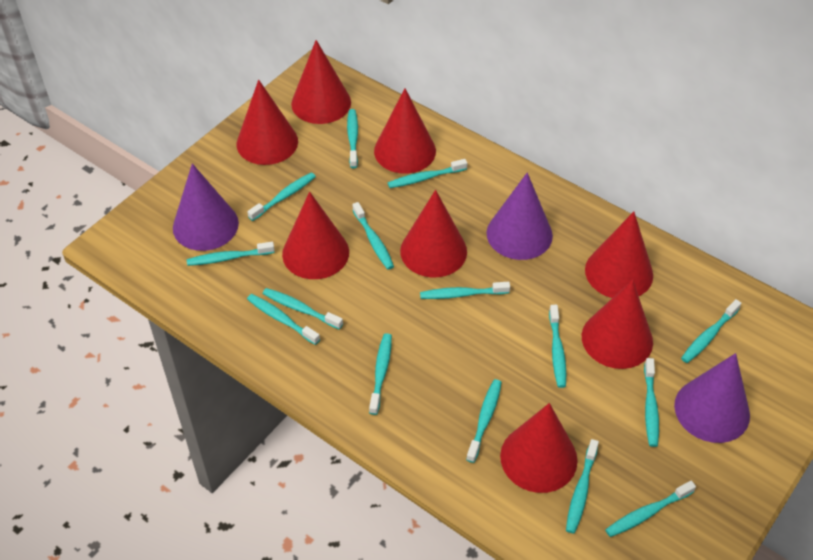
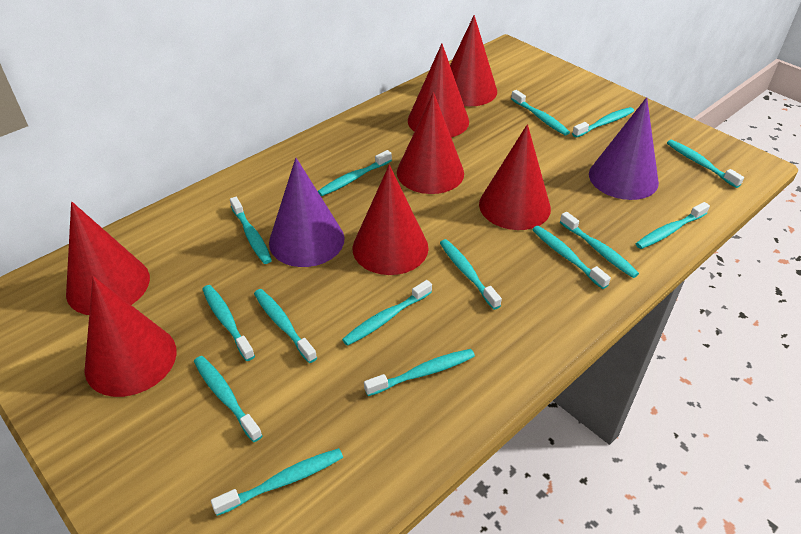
purple cone: 3 -> 2
red cone: 8 -> 7

